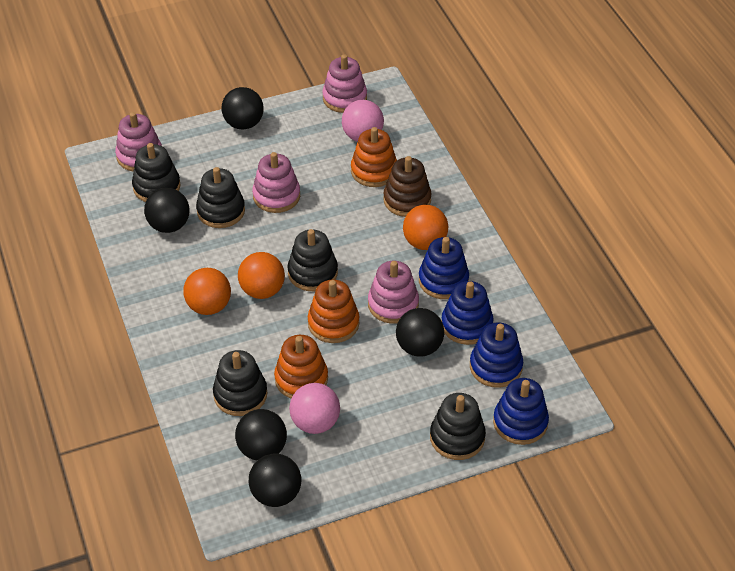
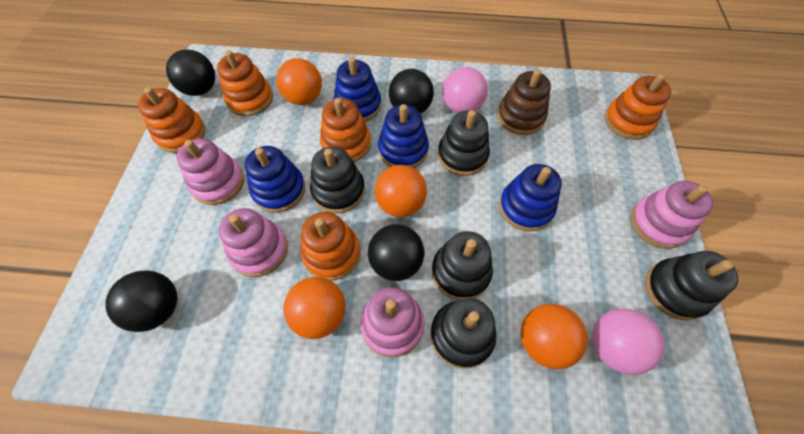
black ball: 5 -> 4
orange ball: 3 -> 4
orange stacking toy: 3 -> 5

